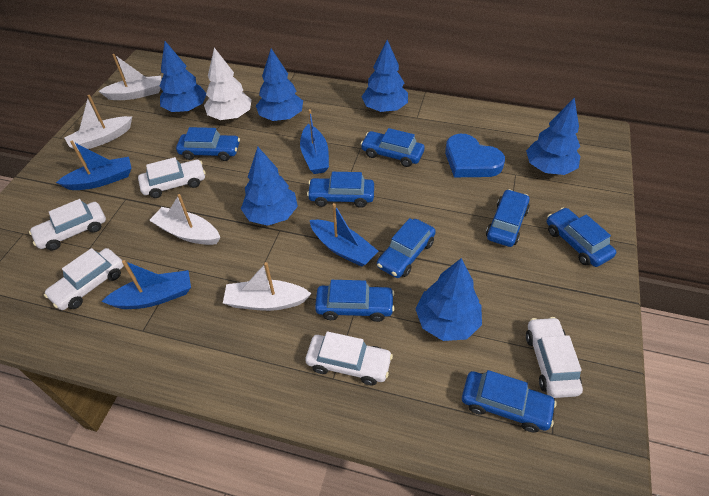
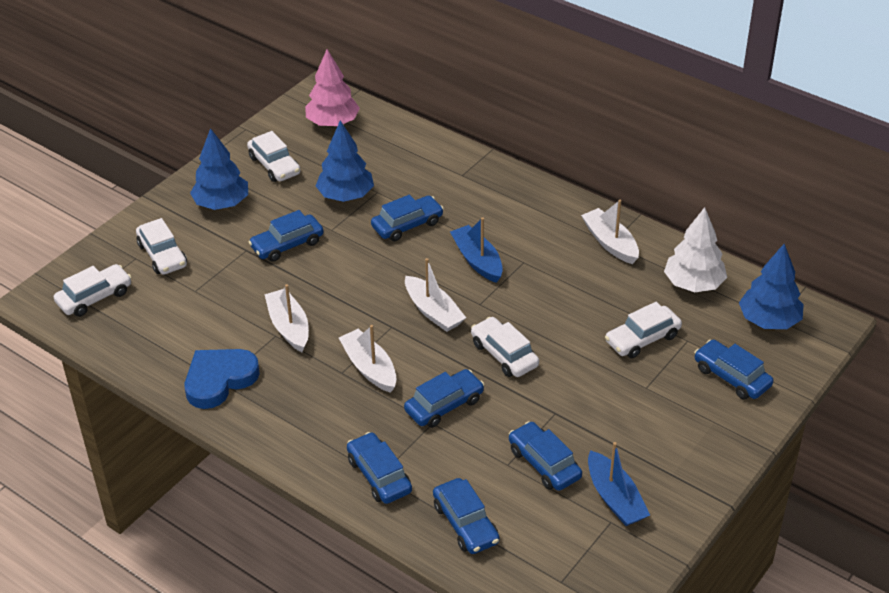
blue boat: 4 -> 2
blue car: 8 -> 7
blue tree: 6 -> 3
pink tree: 0 -> 1

